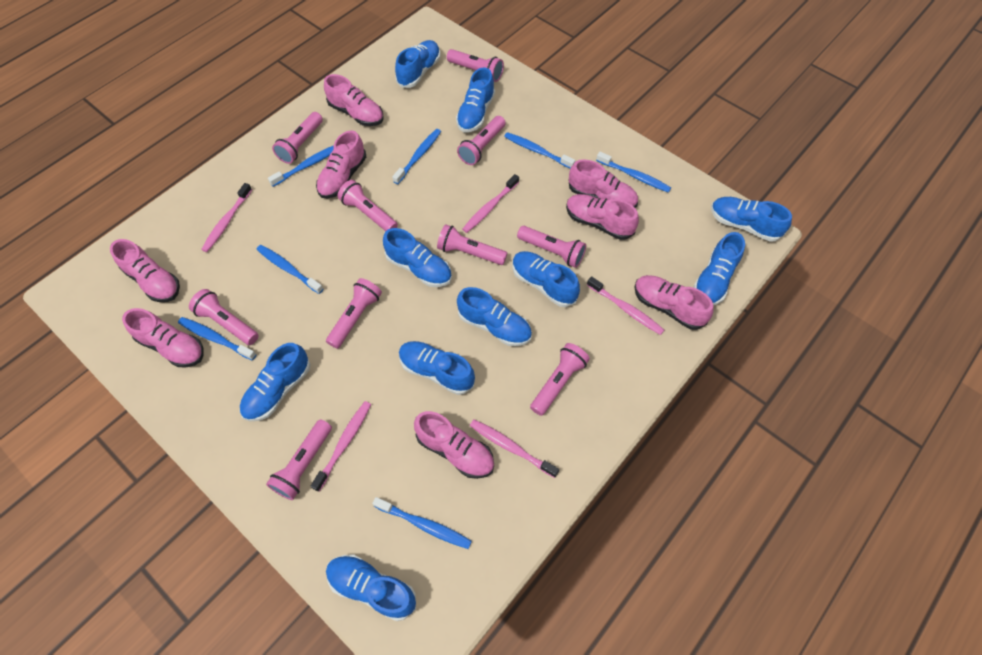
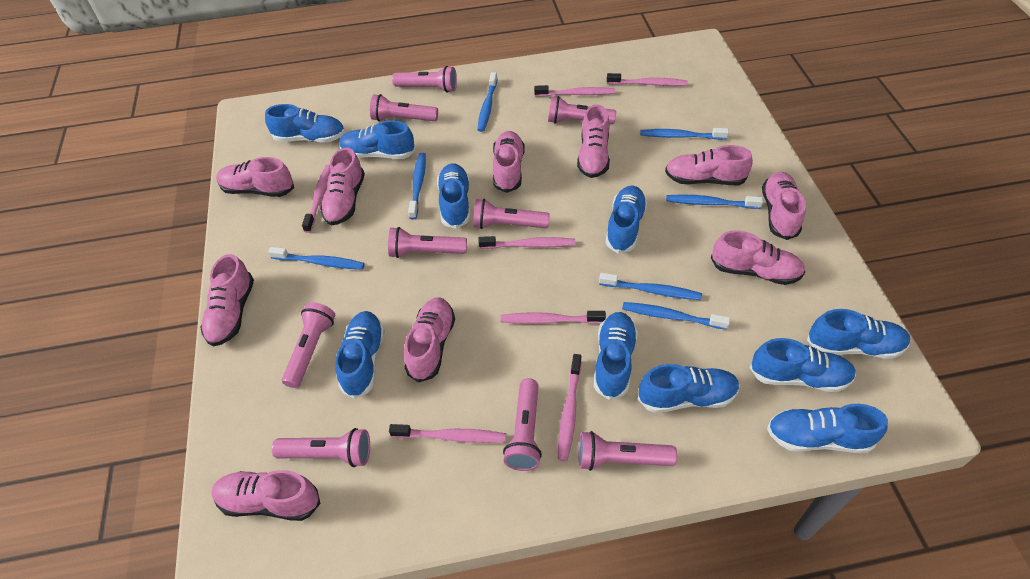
pink flashlight: 10 -> 9
pink shoe: 8 -> 10
pink toothbrush: 5 -> 7

